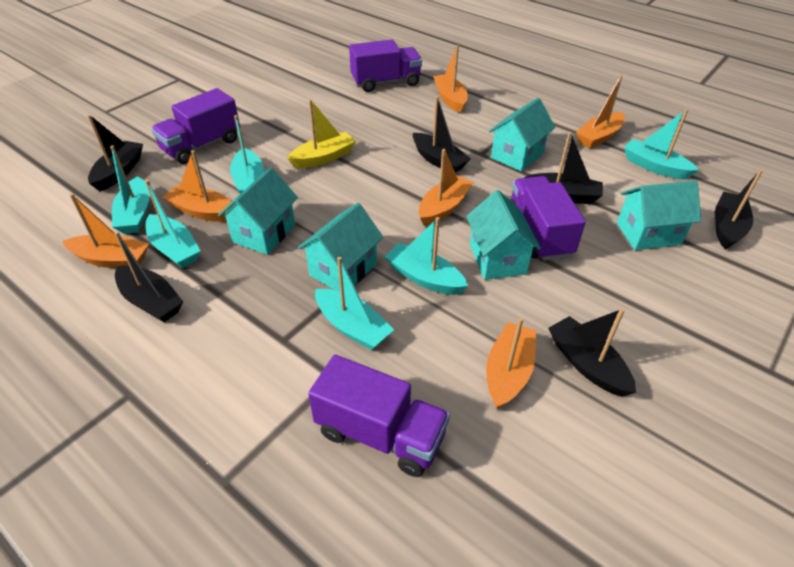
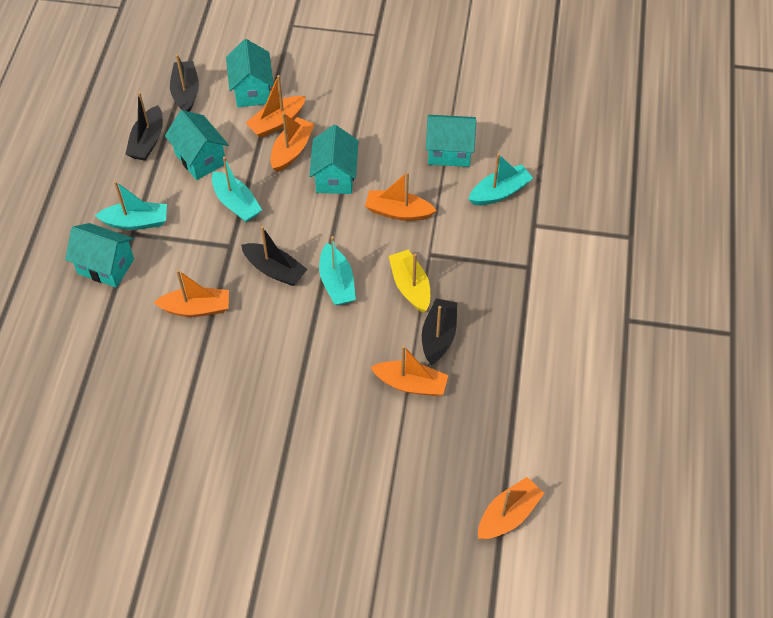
black boat: 6 -> 4
purple truck: 4 -> 0
turquoise boat: 6 -> 4

